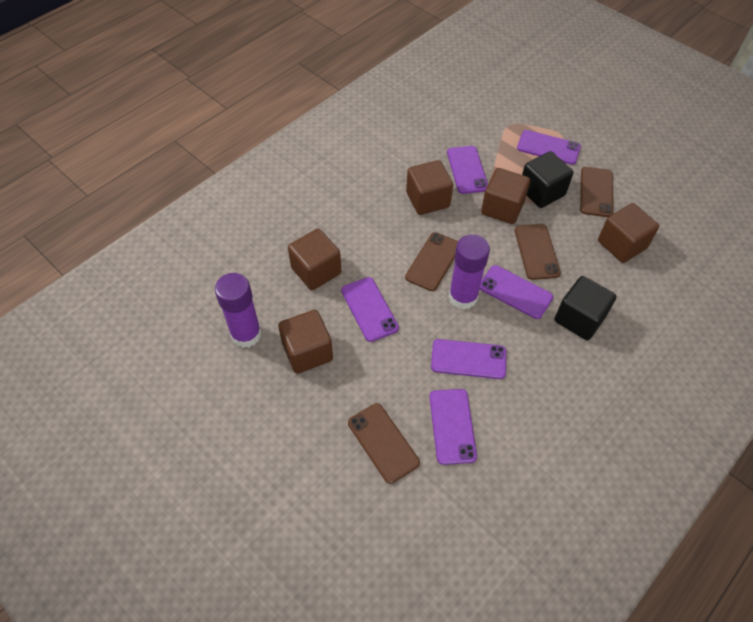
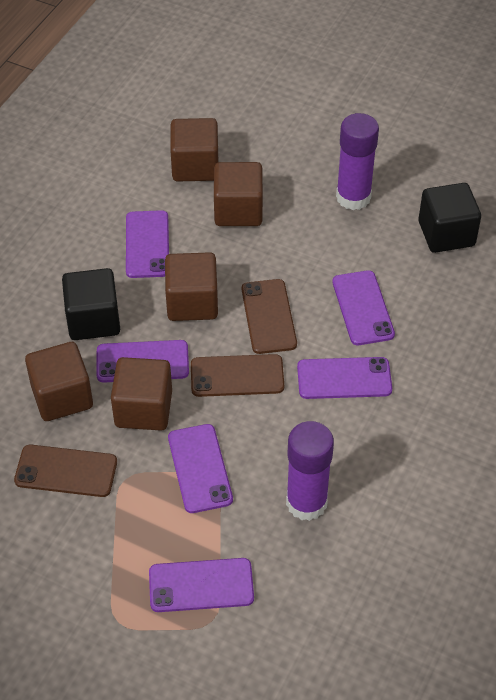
brown phone: 4 -> 3

